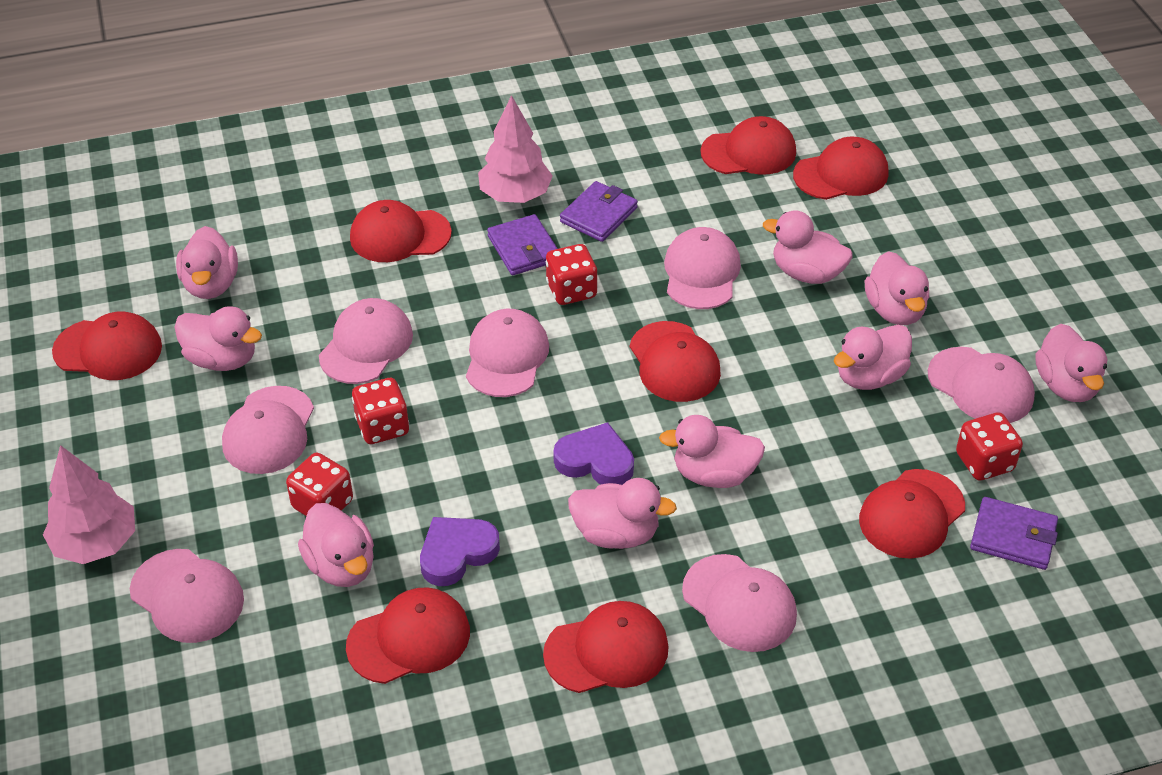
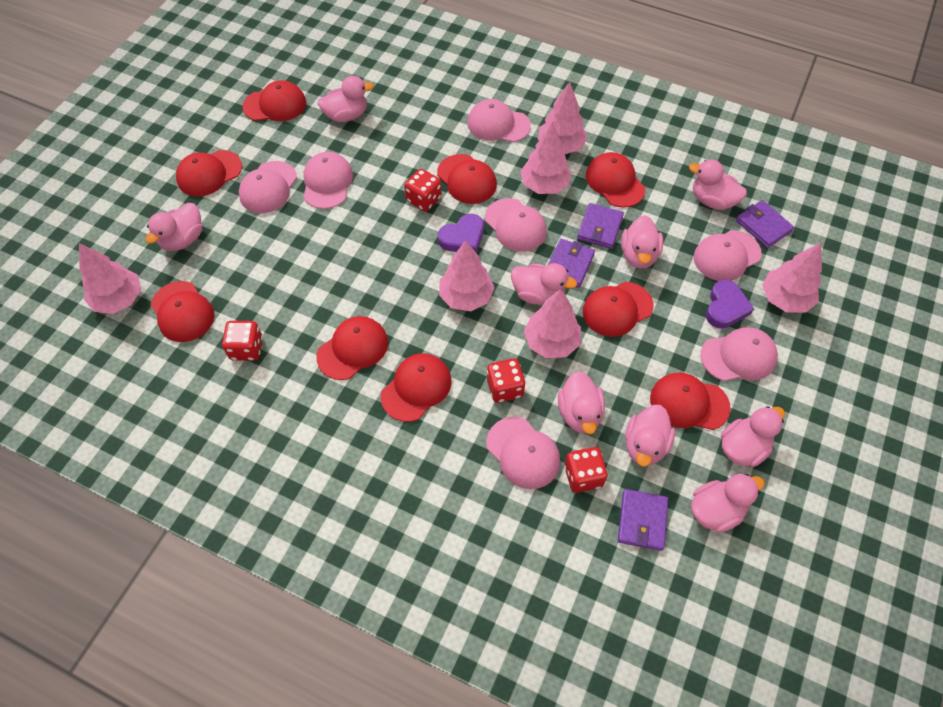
pink tree: 2 -> 6
purple wallet: 3 -> 4
red cap: 8 -> 9

